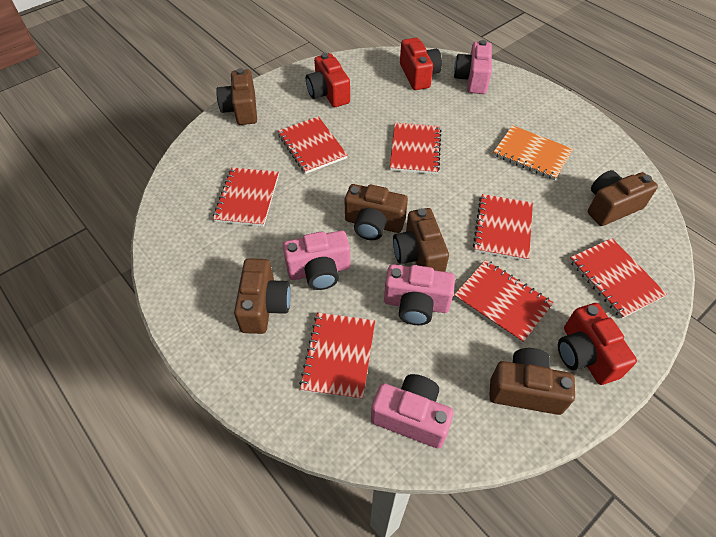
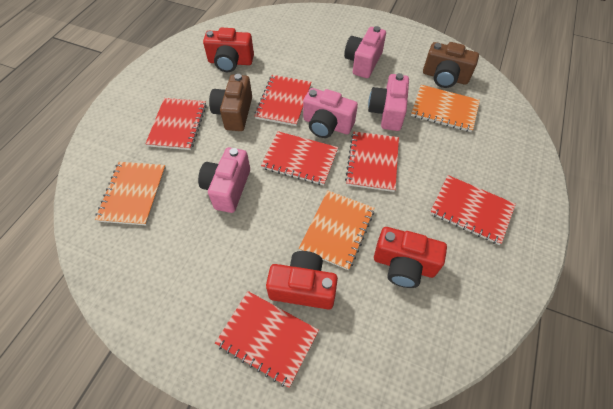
brown camera: 6 -> 2
orange notebook: 1 -> 3
red notebook: 7 -> 6

